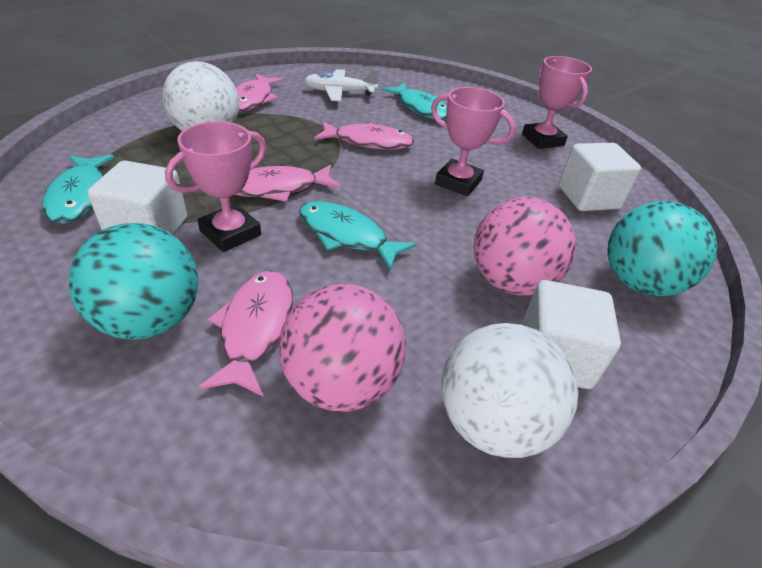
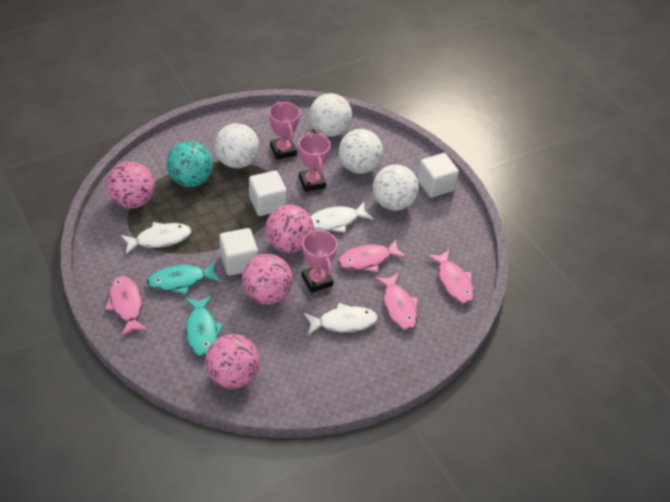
pink ball: 2 -> 4
turquoise ball: 2 -> 1
turquoise fish: 3 -> 2
white ball: 2 -> 4
white fish: 0 -> 3
white plane: 1 -> 0

